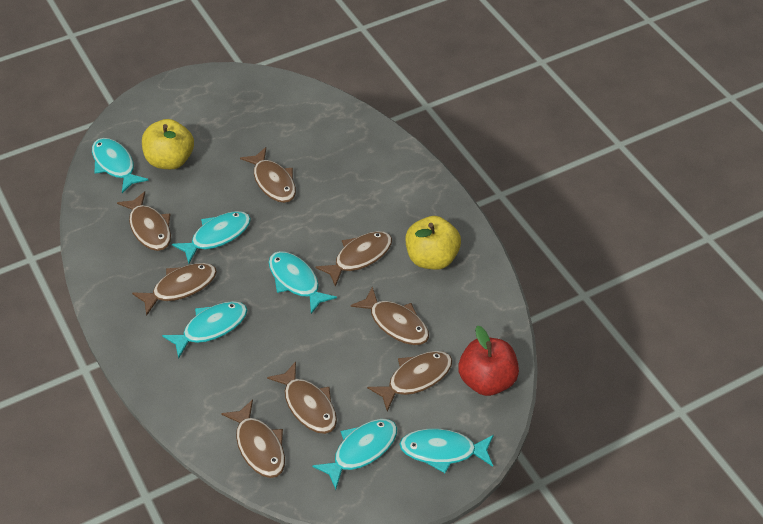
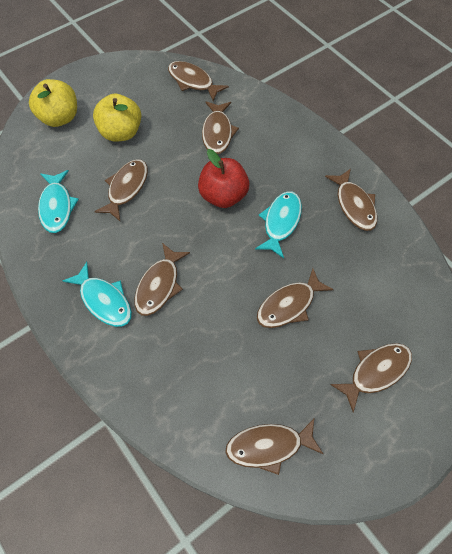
turquoise fish: 6 -> 3

